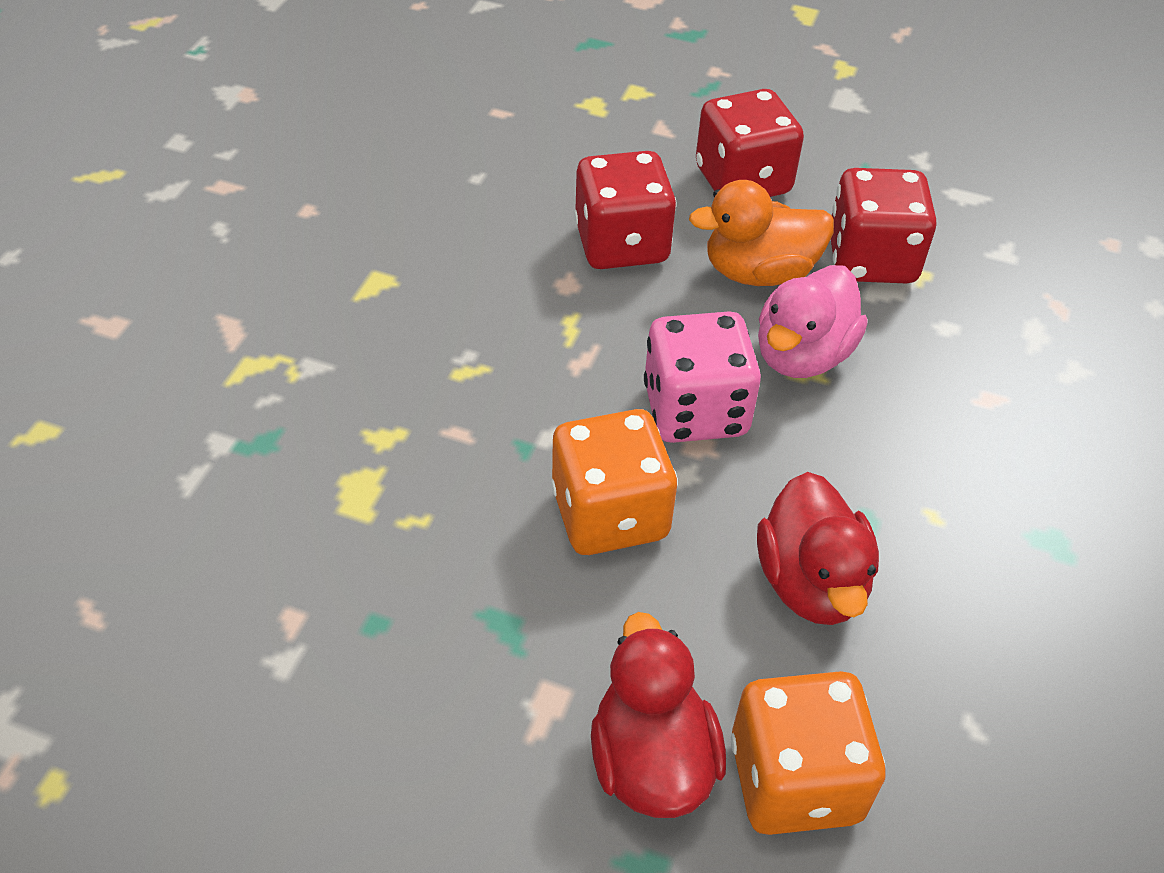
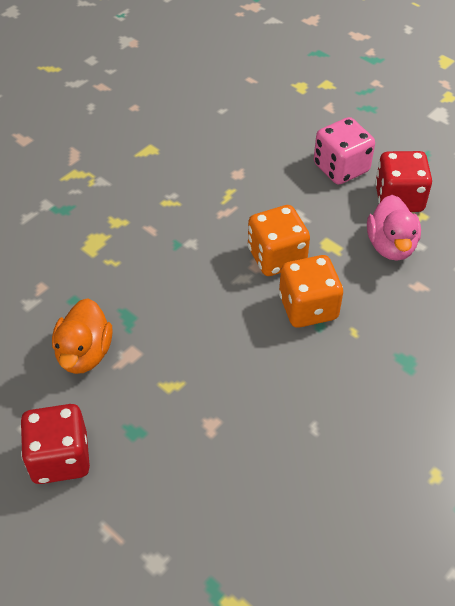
red dice: 3 -> 2
red duck: 2 -> 0

